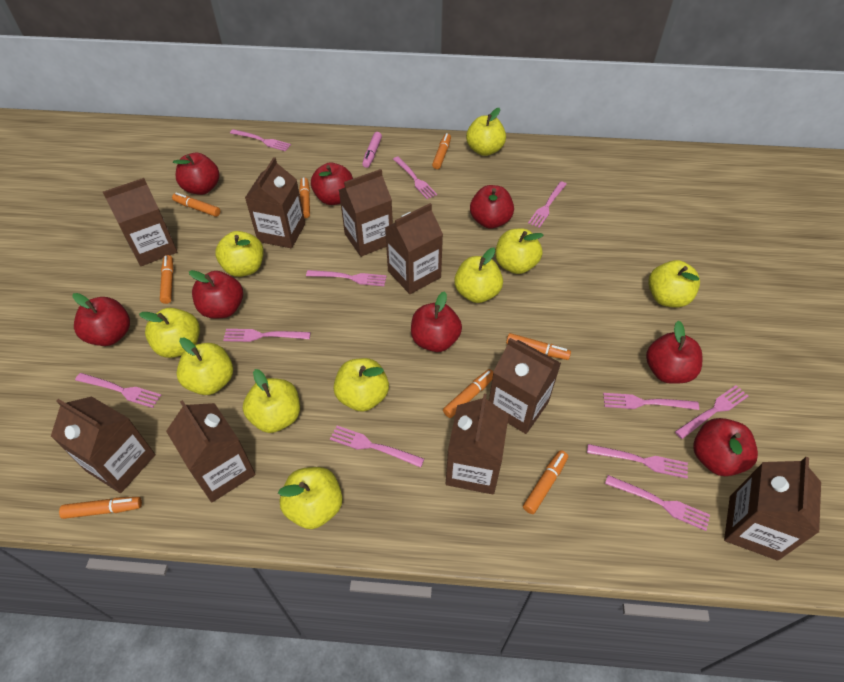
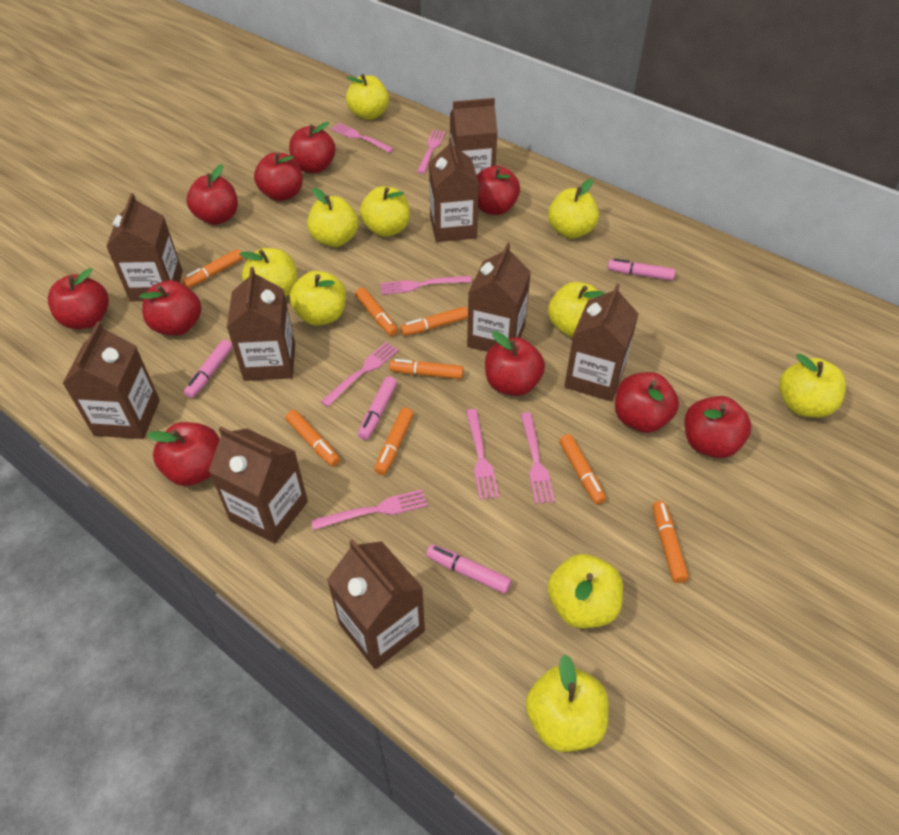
pink fork: 11 -> 7
pink marker: 1 -> 4
red apple: 8 -> 10

